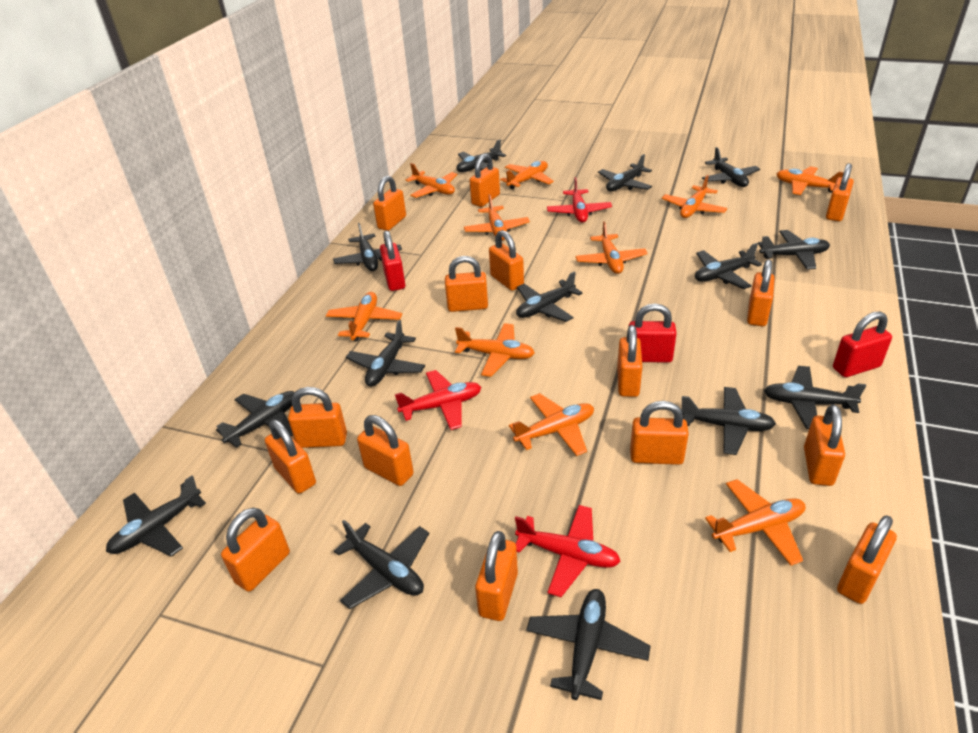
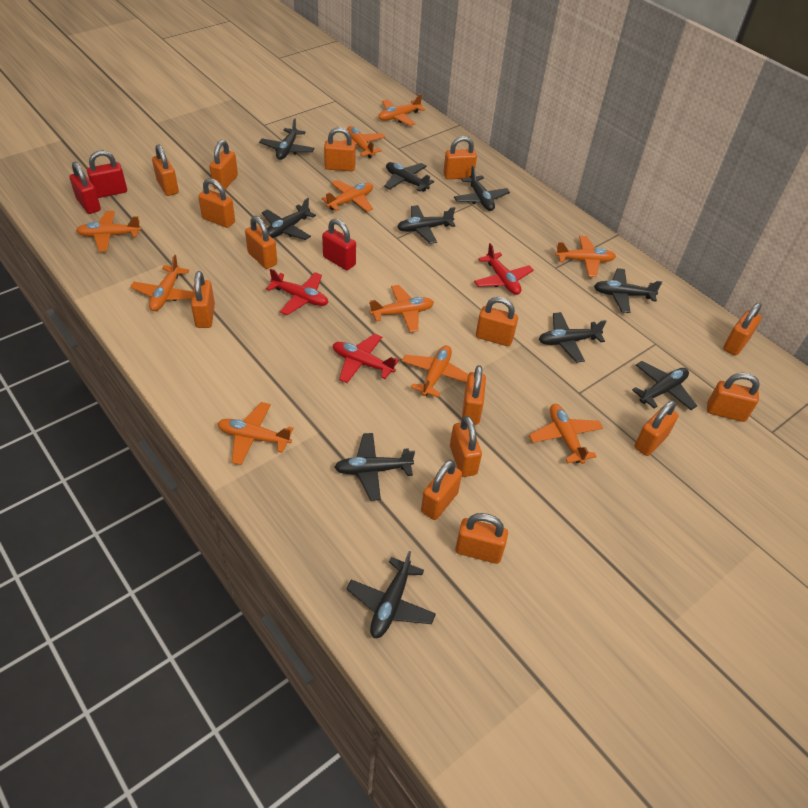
black plane: 14 -> 10

